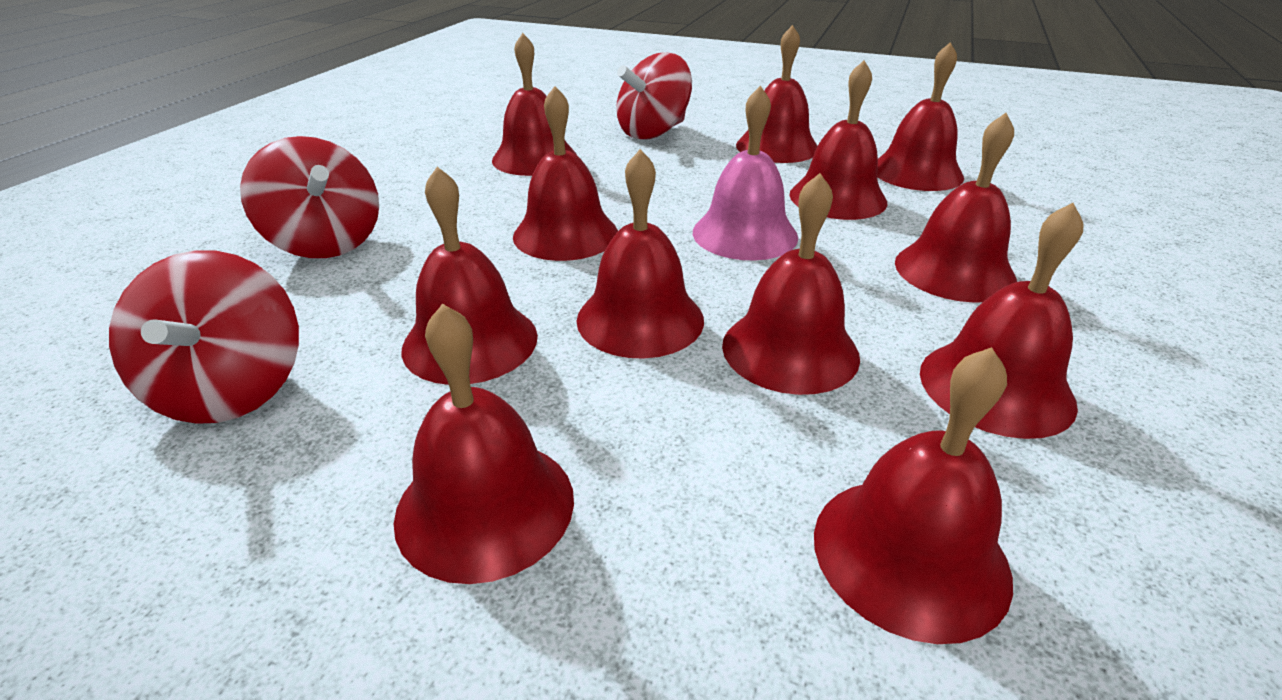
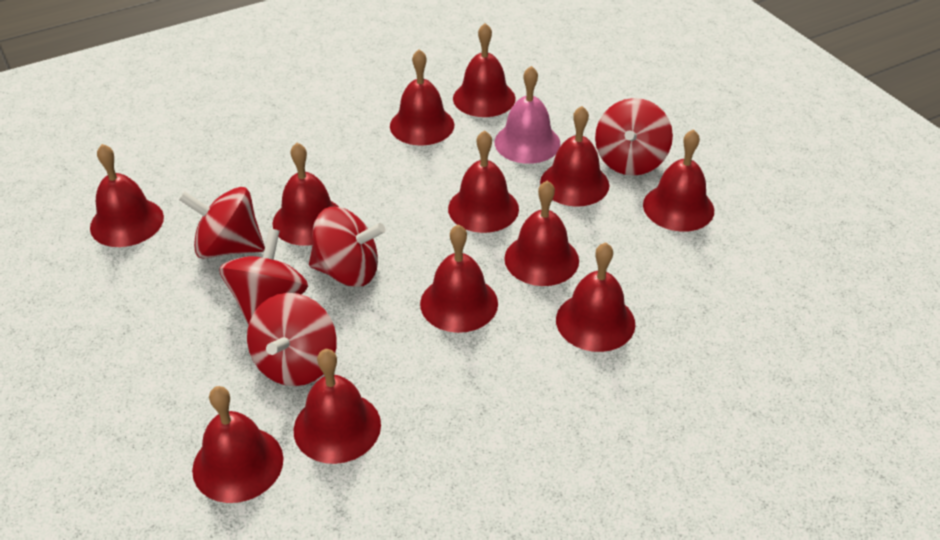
red spinning top: 3 -> 5

